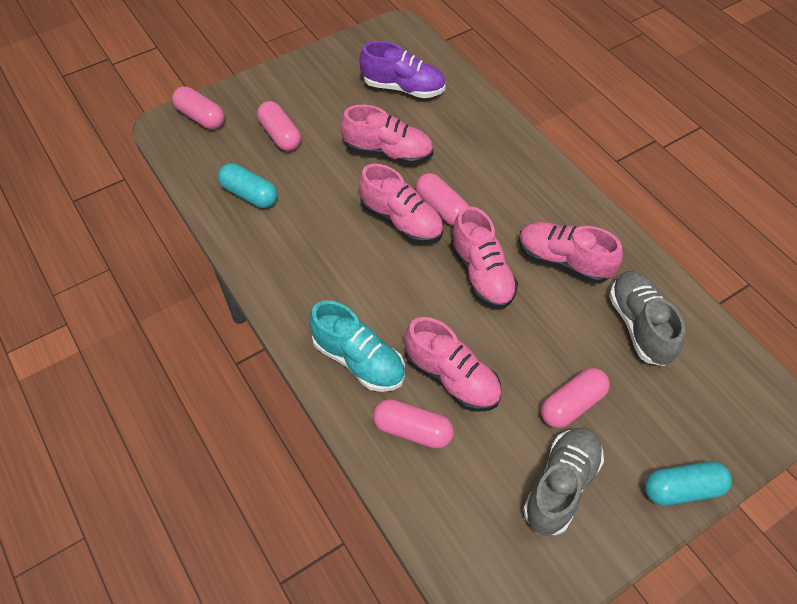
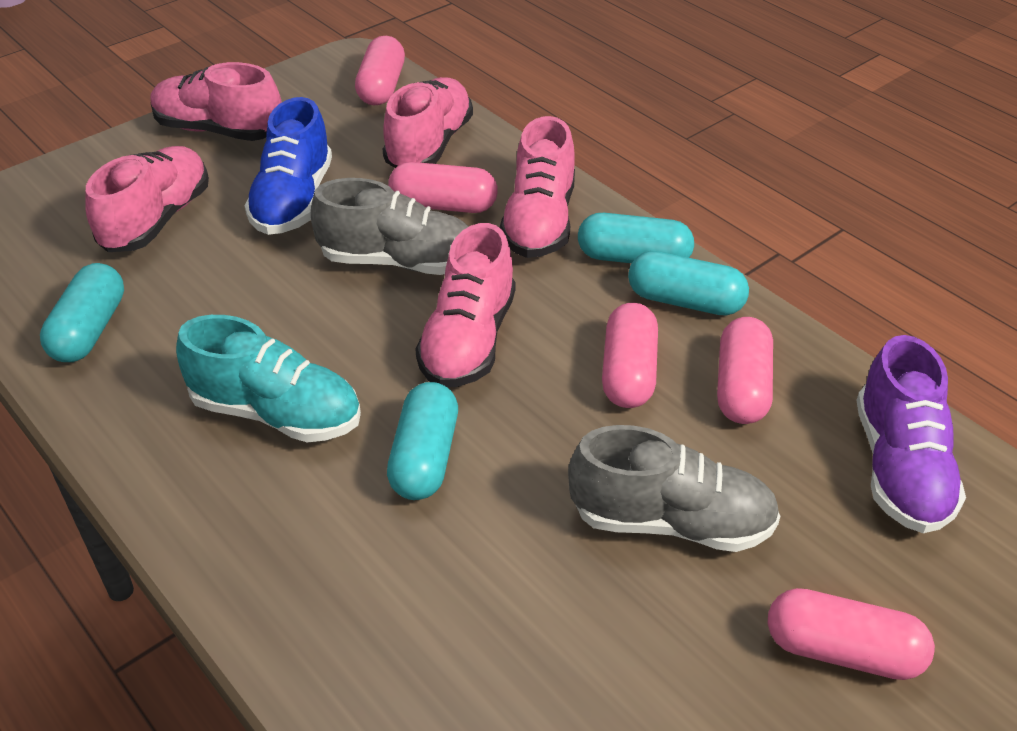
blue shoe: 0 -> 1
turquoise capsule: 2 -> 4

